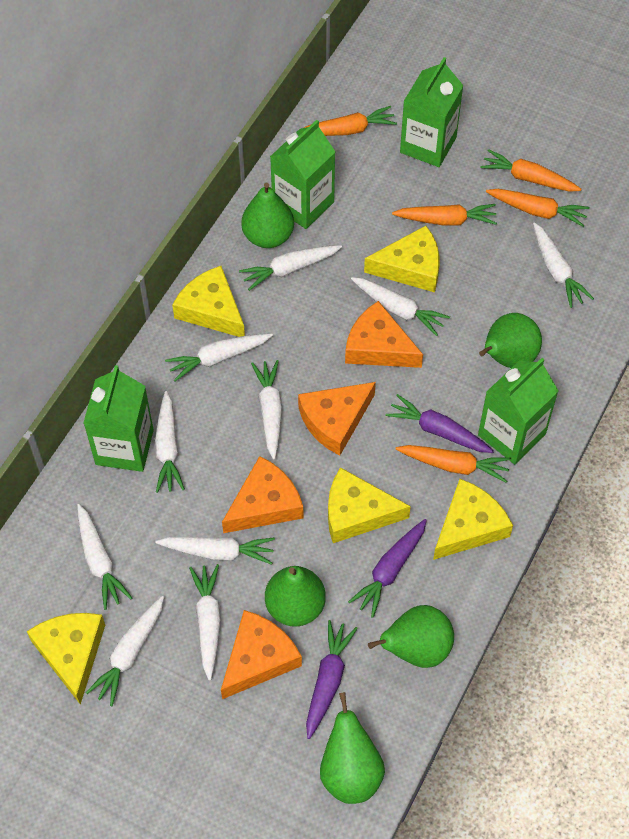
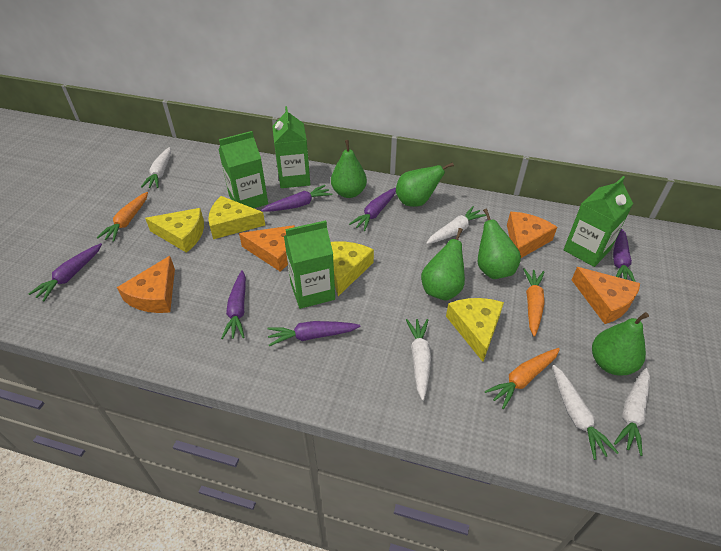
orange carrot: 5 -> 3
purple carrot: 3 -> 6
white carrot: 10 -> 5
yellow cheese: 5 -> 4

